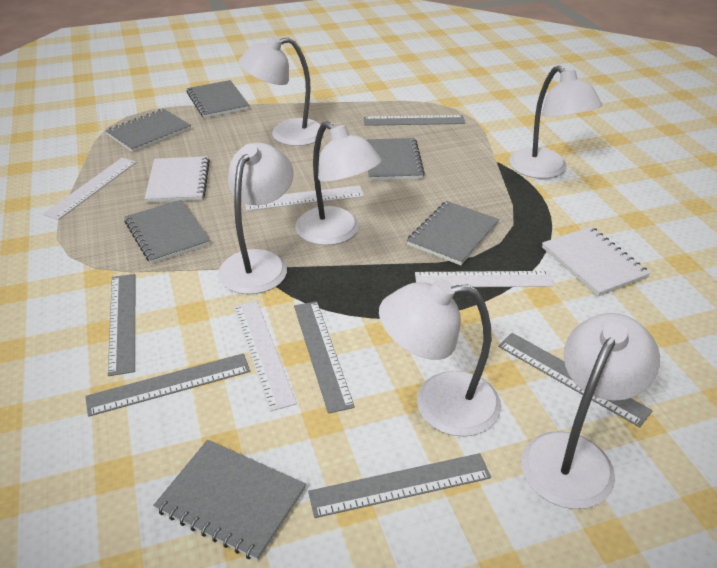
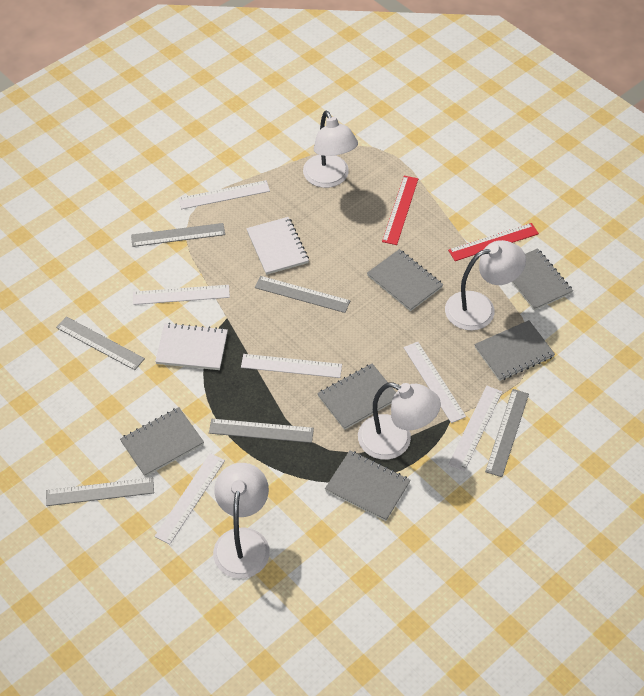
red ruler: 0 -> 2
white lamp: 6 -> 4
white ruler: 4 -> 6

